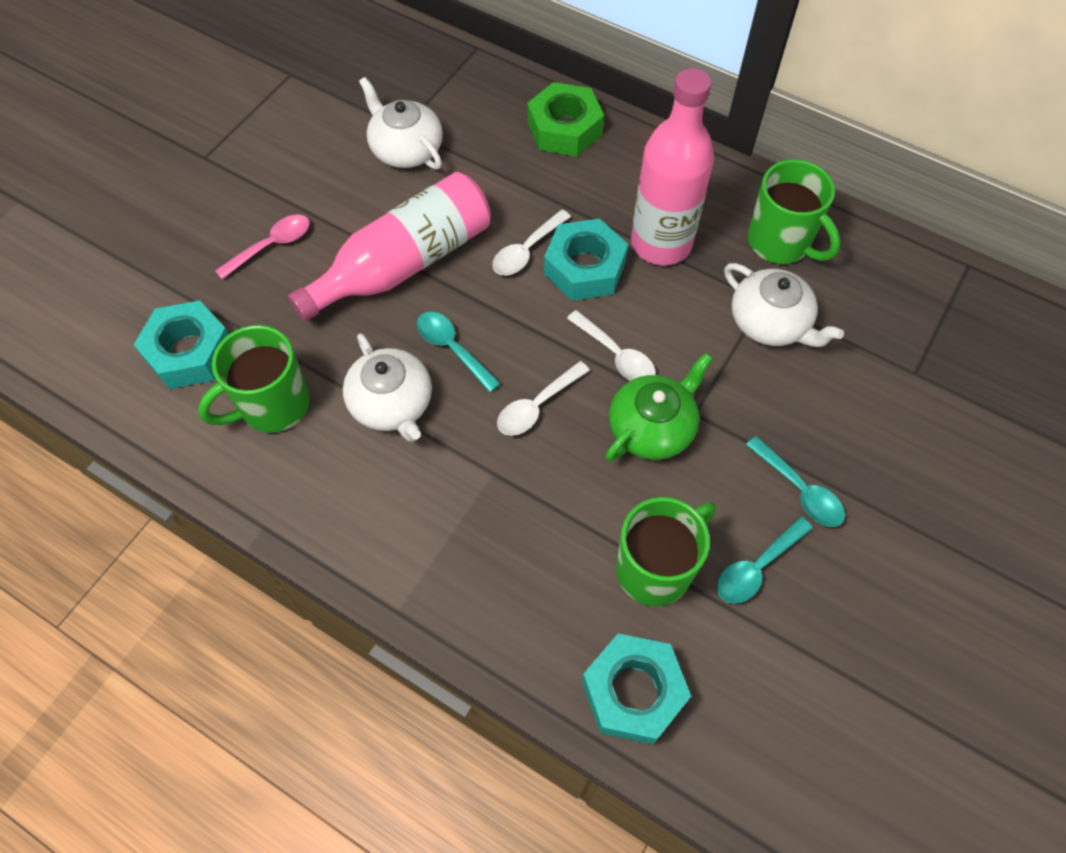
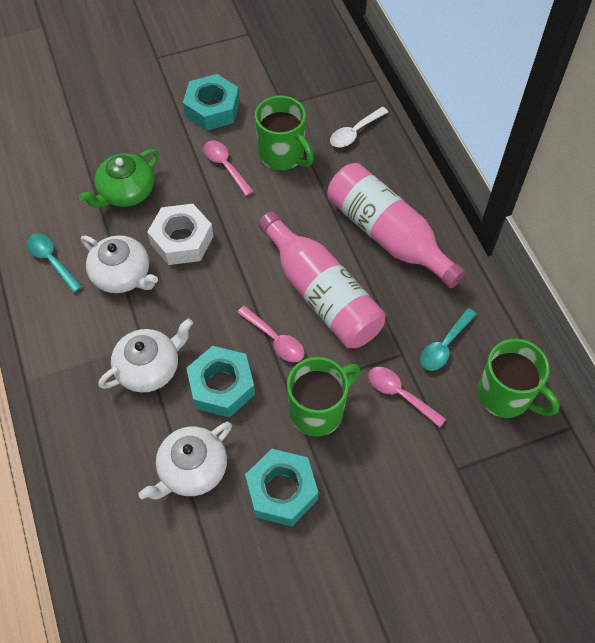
green nut: 1 -> 0
pink spoon: 1 -> 3
turquoise spoon: 3 -> 2
white nut: 0 -> 1
white spoon: 3 -> 1

